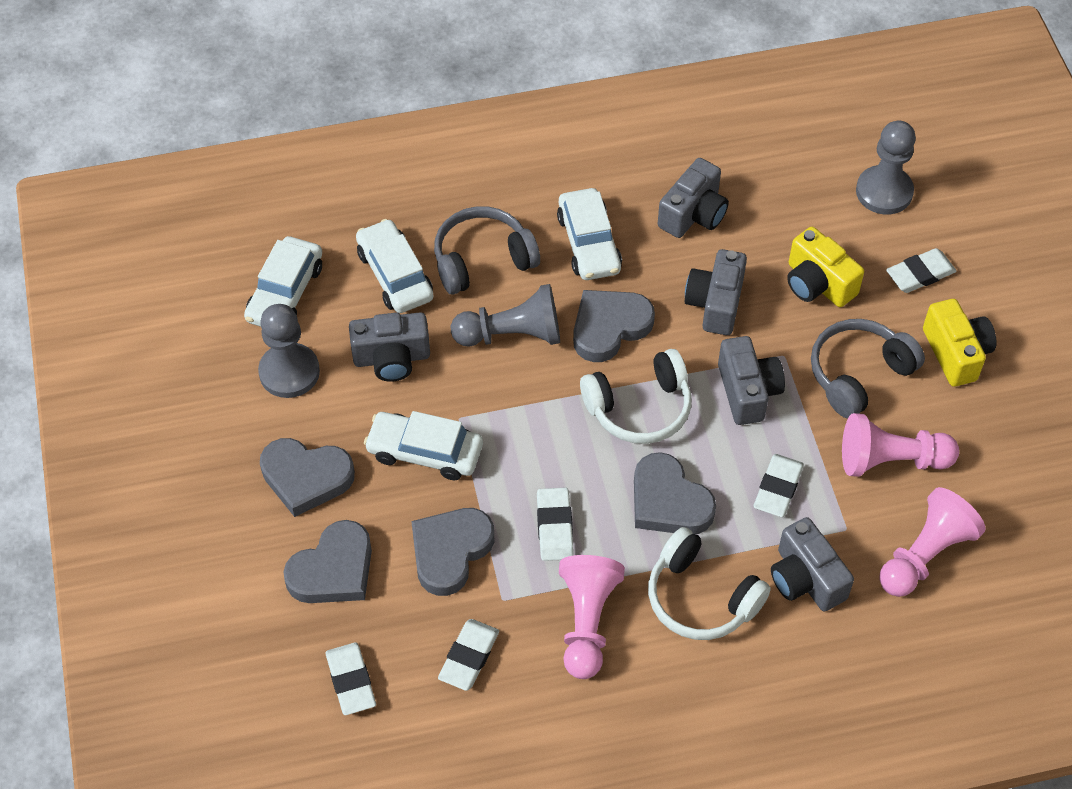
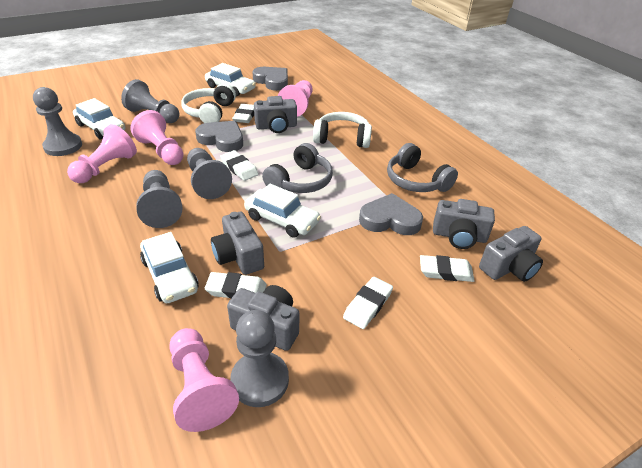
grey heart: 5 -> 3
grey pawn: 3 -> 5
pink pawn: 3 -> 4
yellow camera: 2 -> 0

